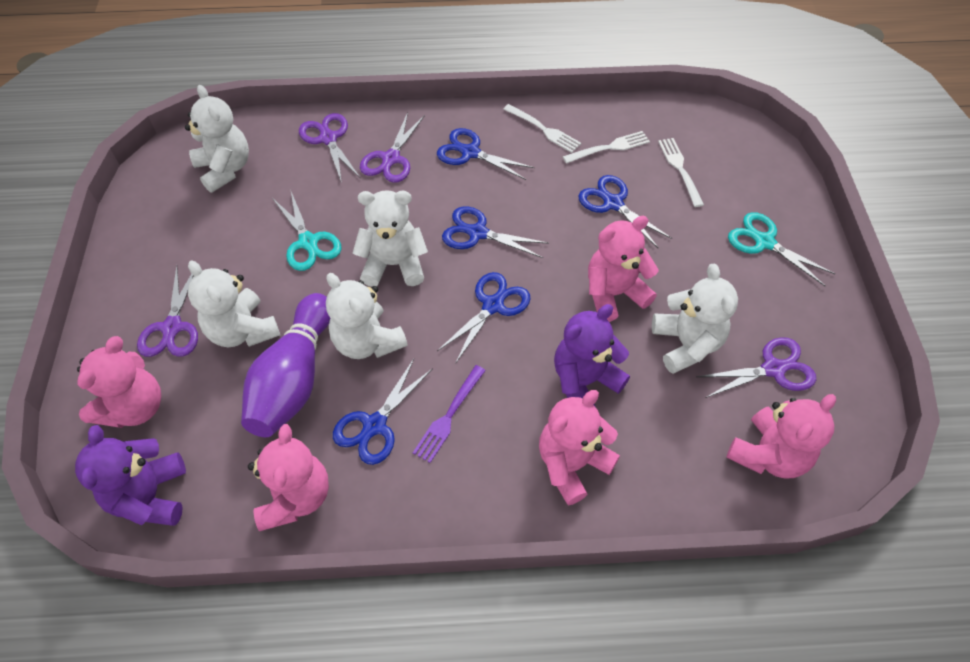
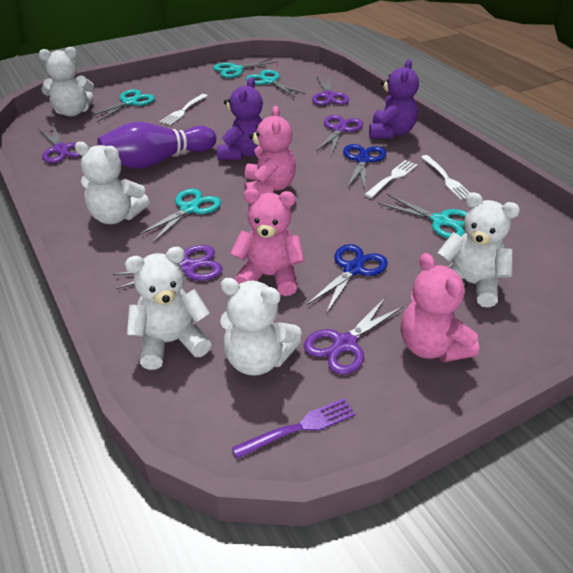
blue scissors: 5 -> 2
pink teddy bear: 5 -> 3
purple scissors: 4 -> 5
turquoise scissors: 2 -> 5

